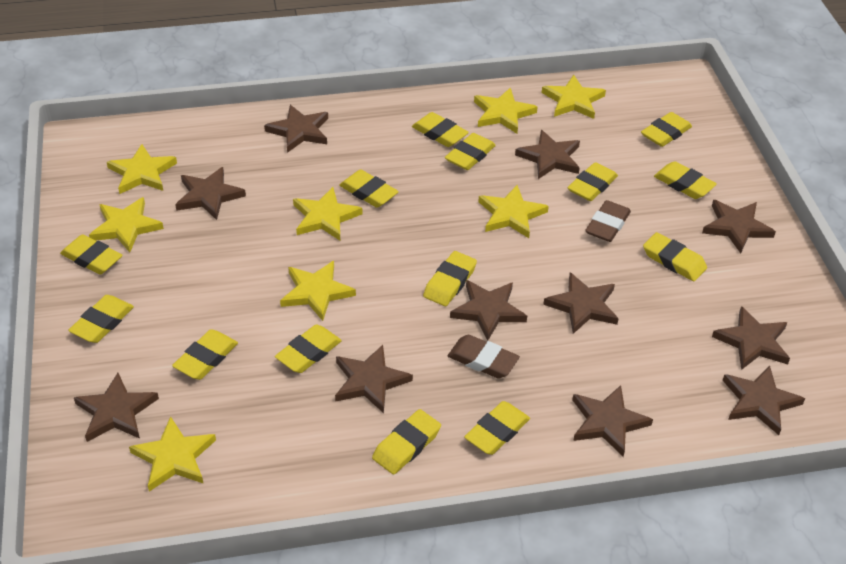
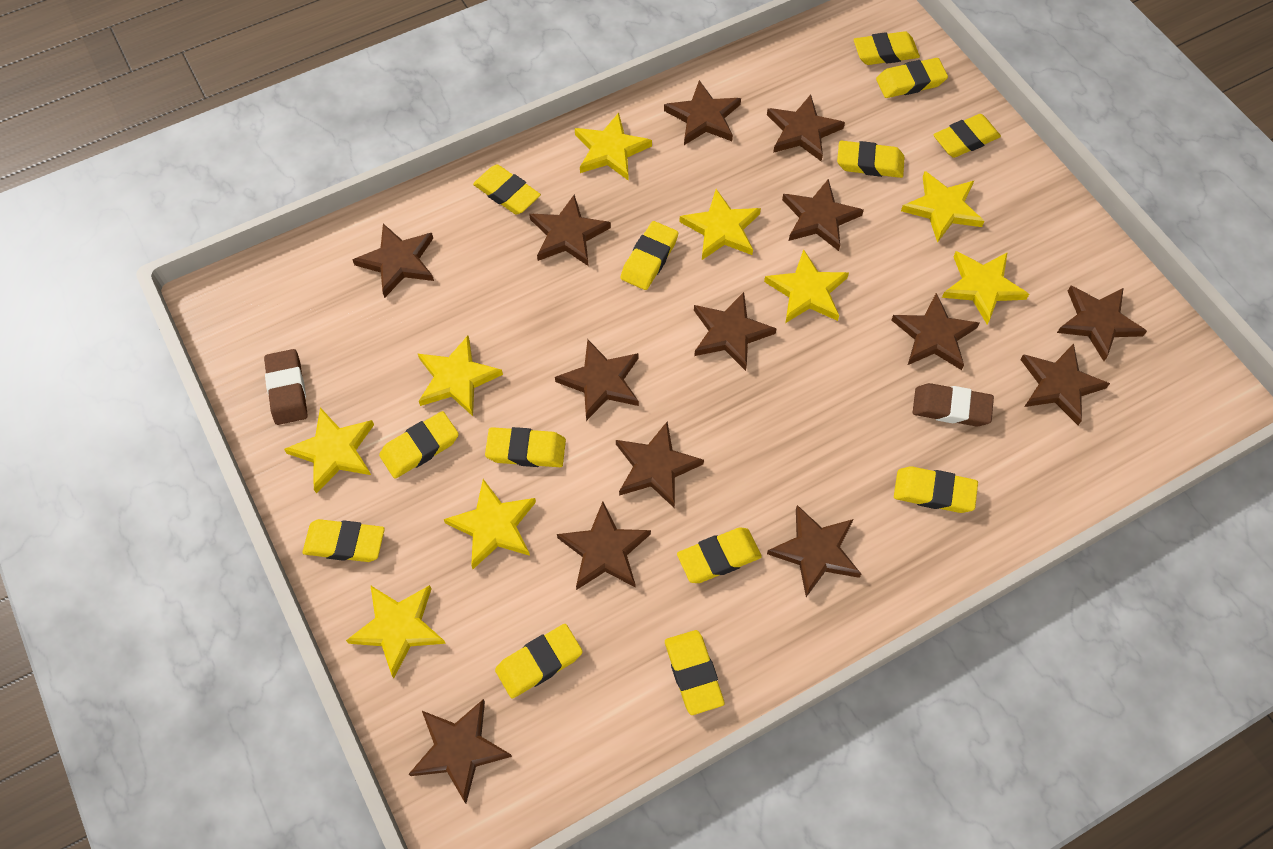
brown star: 11 -> 14
yellow eraser: 14 -> 13
yellow star: 8 -> 9

